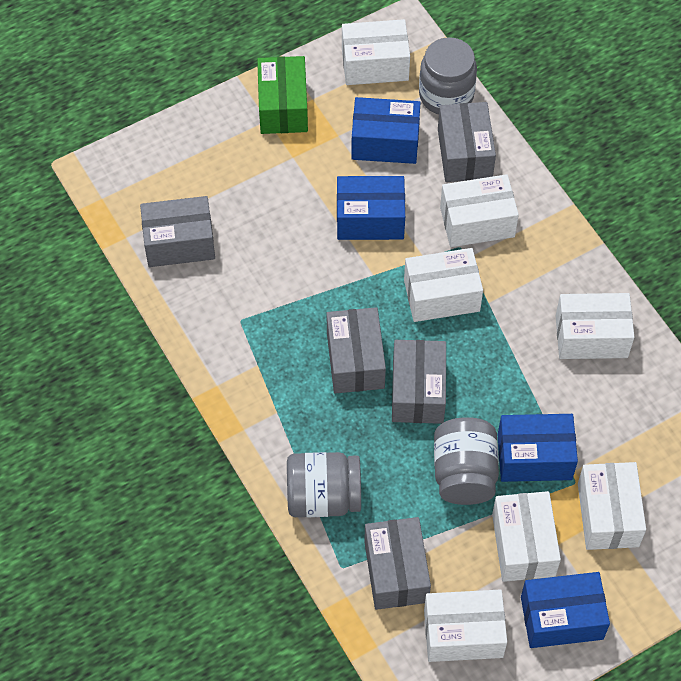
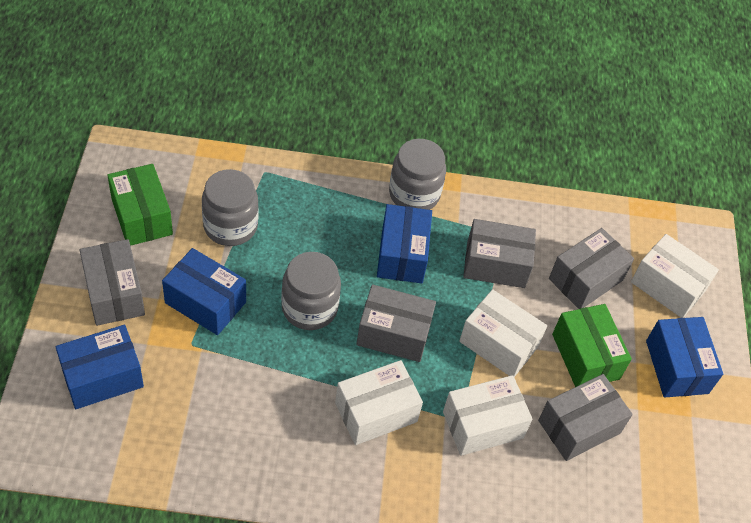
green box: 1 -> 2
white box: 7 -> 4

